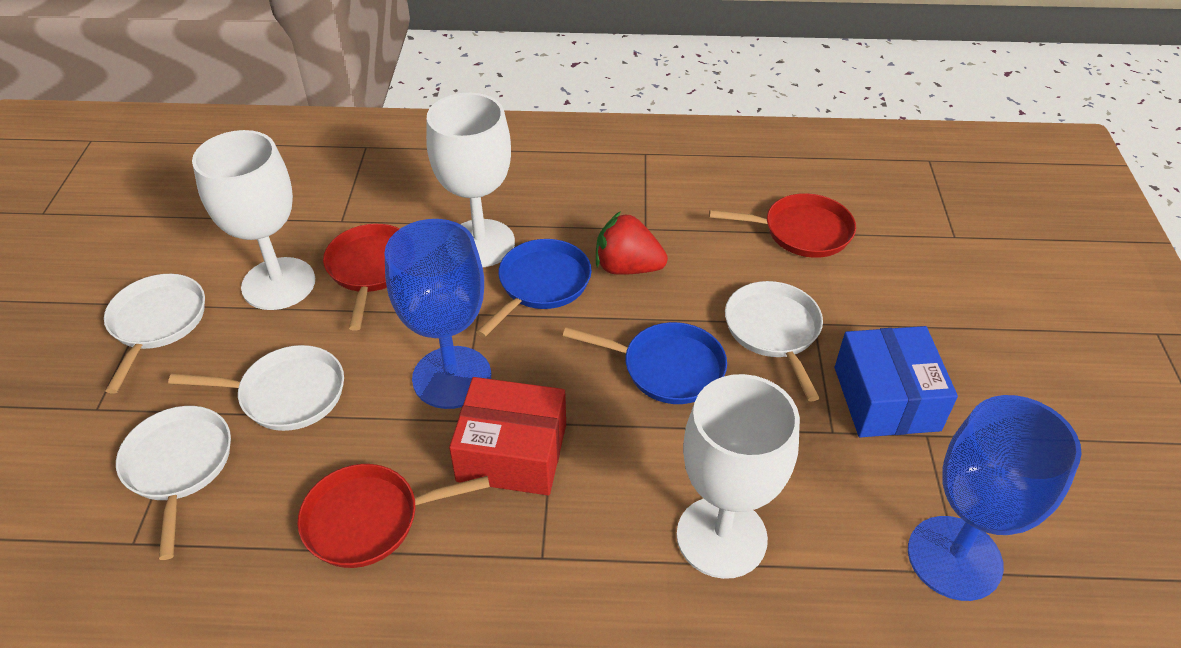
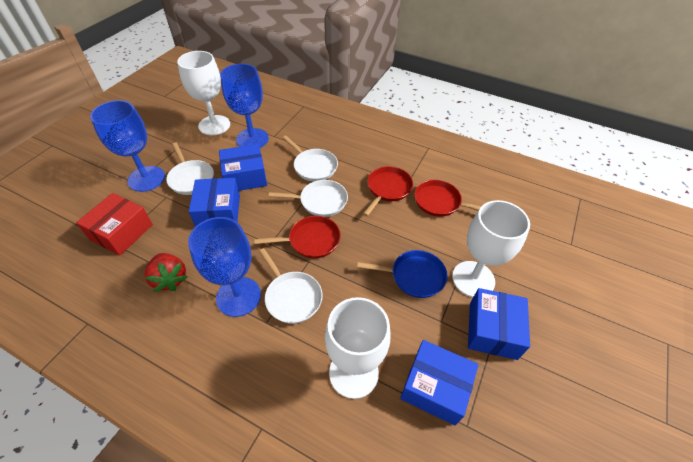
blue box: 1 -> 4
blue goblet: 2 -> 3
blue pan: 2 -> 1

